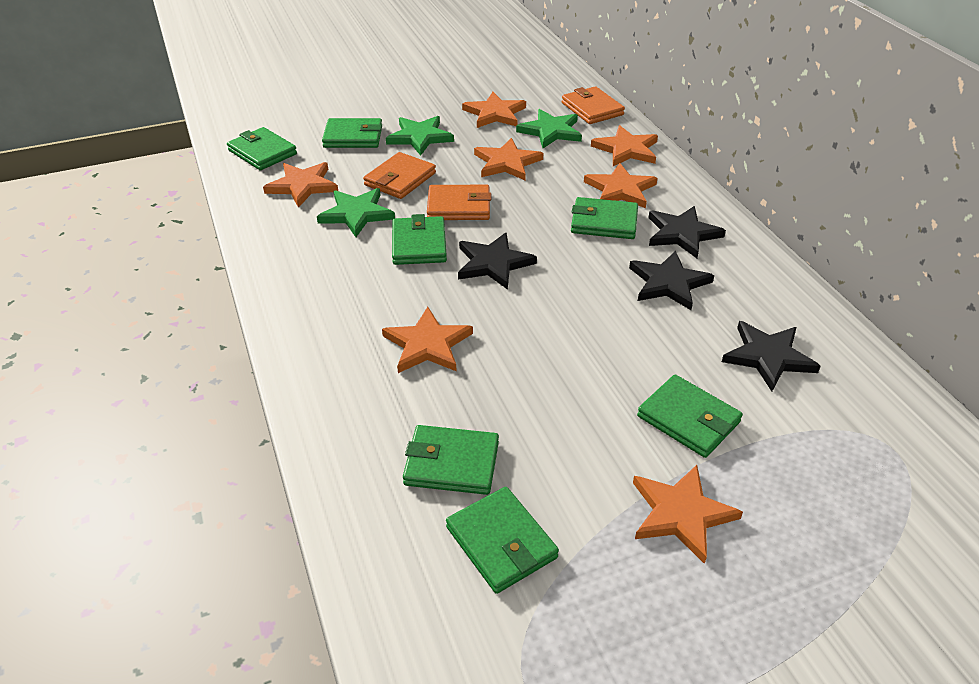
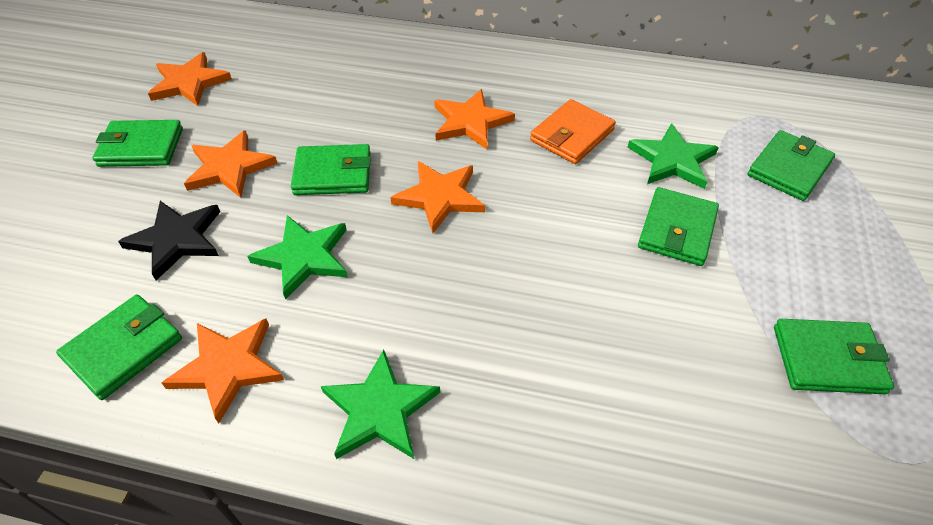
black star: 4 -> 1
green wallet: 7 -> 6
orange star: 7 -> 5
orange wallet: 3 -> 1

